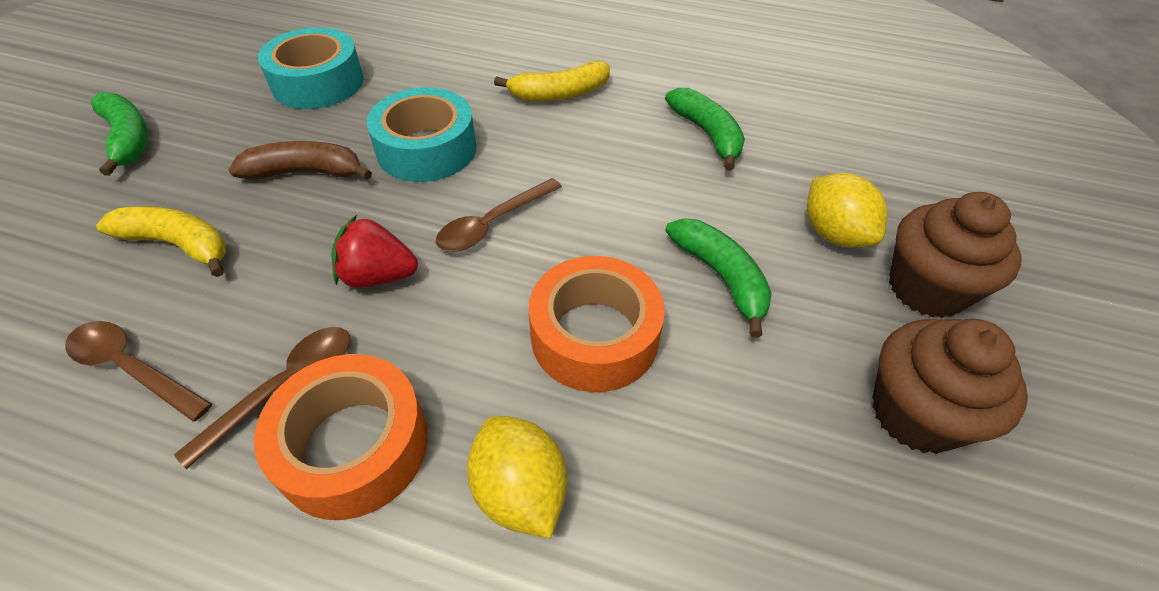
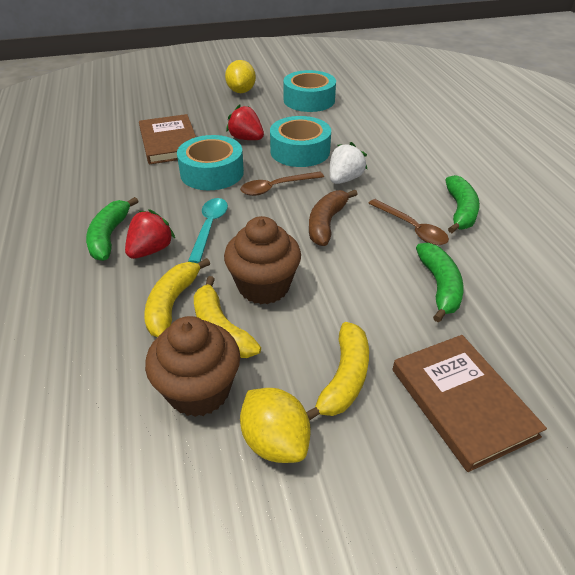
brown book: 0 -> 2
brown spoon: 3 -> 2
orange tape: 2 -> 0
red strawberry: 1 -> 2
turquoise spoon: 0 -> 1
turquoise tape: 2 -> 3
white strawberry: 0 -> 1
yellow banana: 2 -> 3

